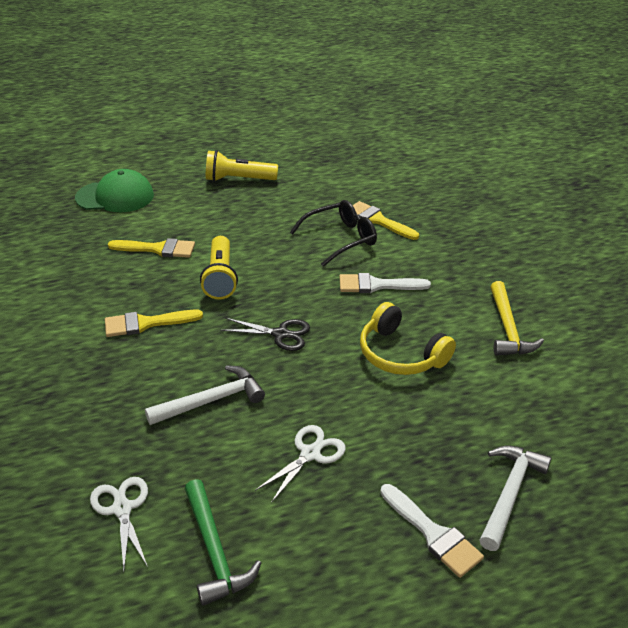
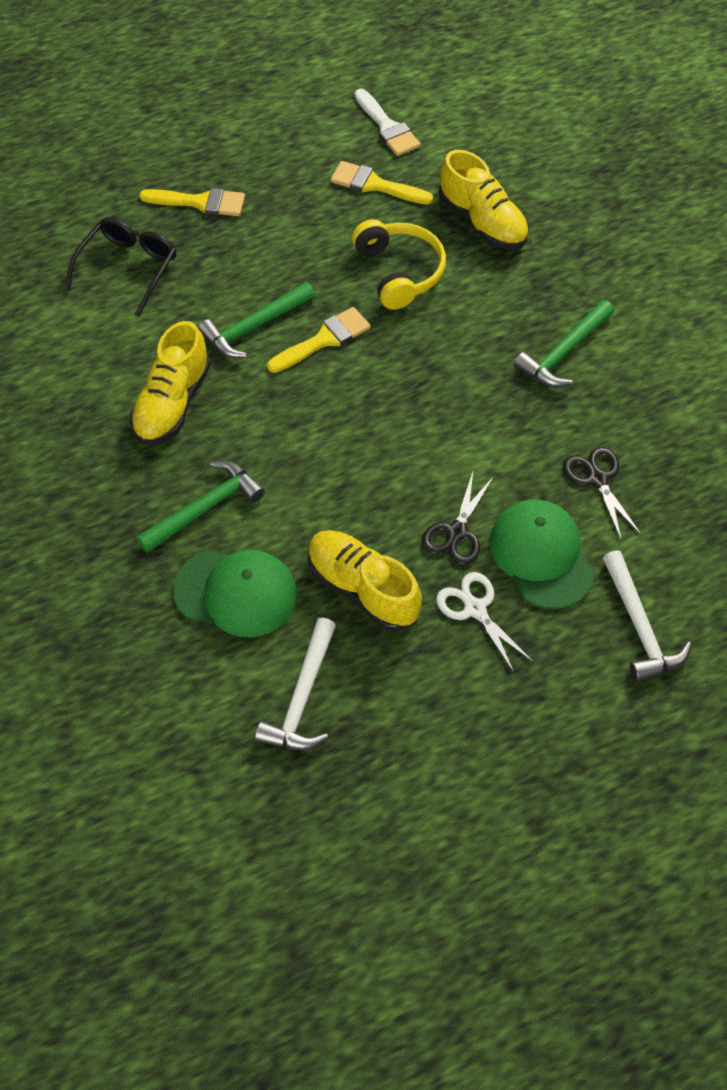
black scissors: 1 -> 2
green cap: 1 -> 2
green hammer: 1 -> 3
white brush: 2 -> 1
white scissors: 2 -> 1
yellow flashlight: 2 -> 0
yellow hammer: 1 -> 0
yellow shoe: 0 -> 3

